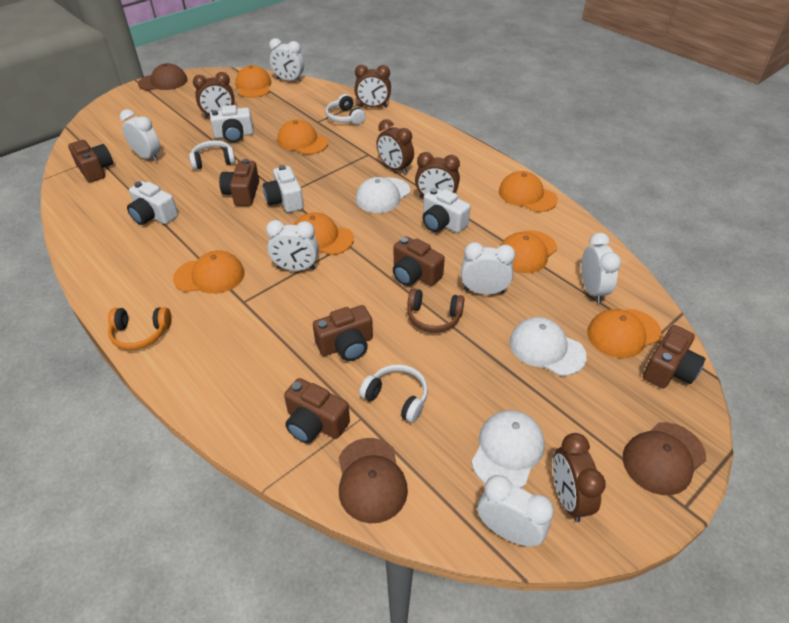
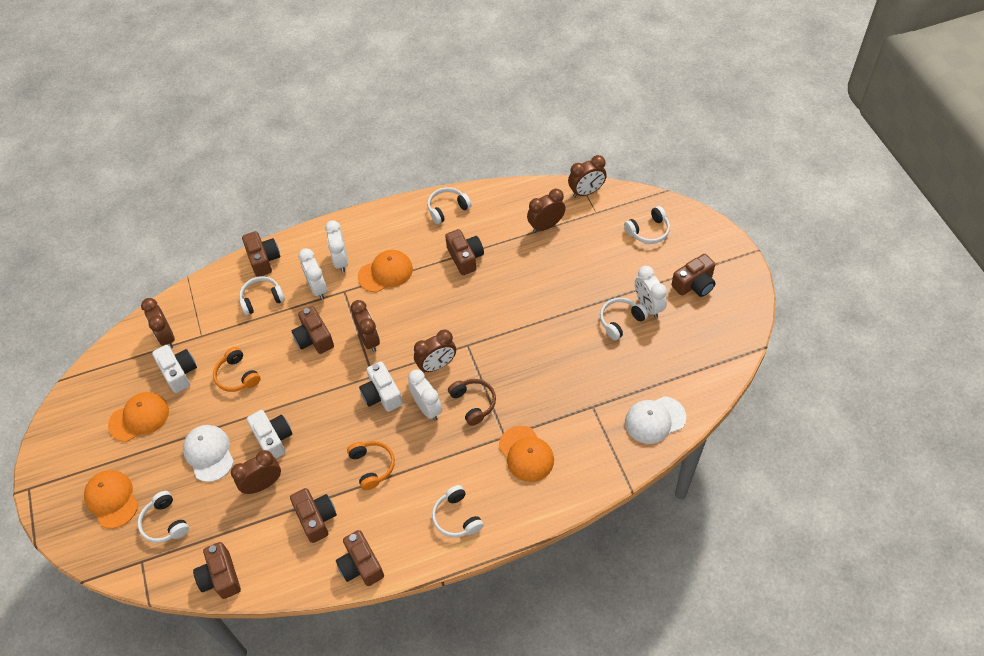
brown camera: 6 -> 7
brown cap: 3 -> 0
brown clock: 5 -> 6
orange cap: 7 -> 4
orange headphones: 1 -> 2
white camera: 4 -> 3
white cap: 3 -> 2
white clock: 6 -> 4
white headphones: 3 -> 6

